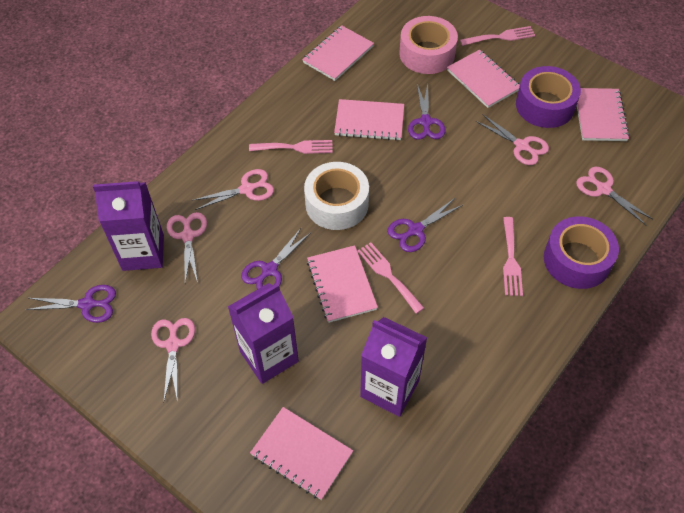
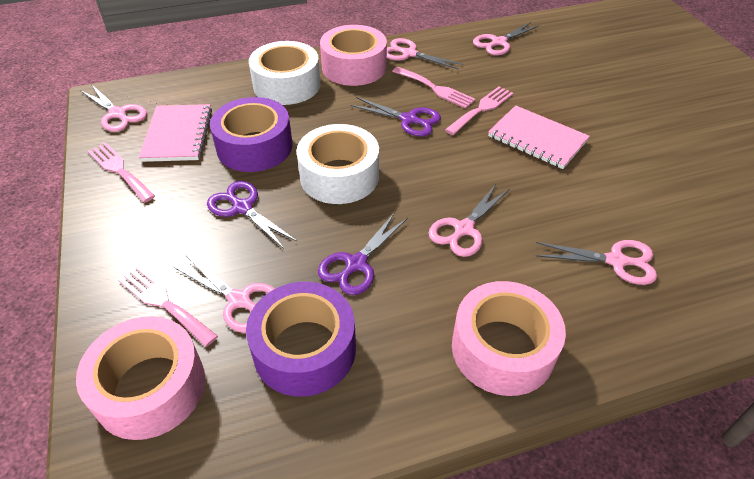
pink notebook: 6 -> 2
pink scissors: 5 -> 6
pink tape: 1 -> 3
purple carton: 3 -> 0
purple scissors: 4 -> 3
white tape: 1 -> 2

